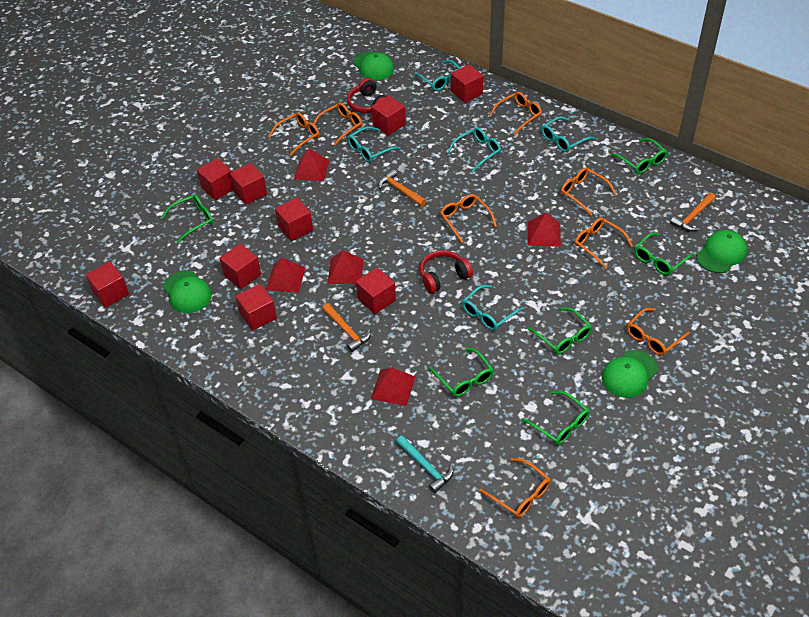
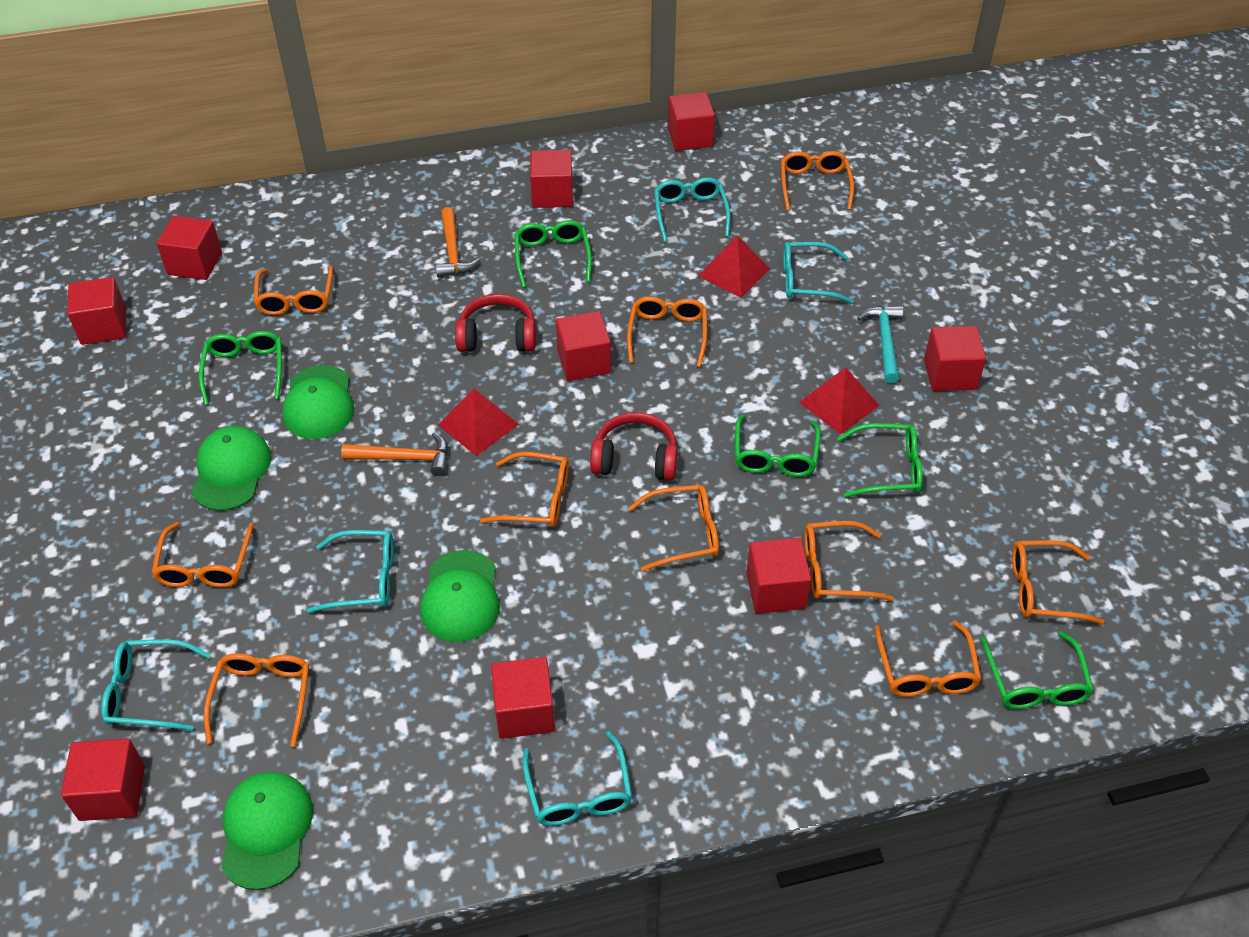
green glasses: 6 -> 5
orange glasses: 8 -> 10
orange hammer: 3 -> 2
red pyramid: 5 -> 3

